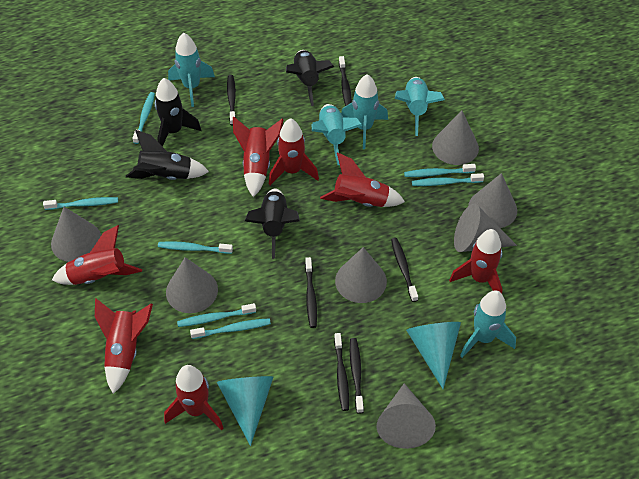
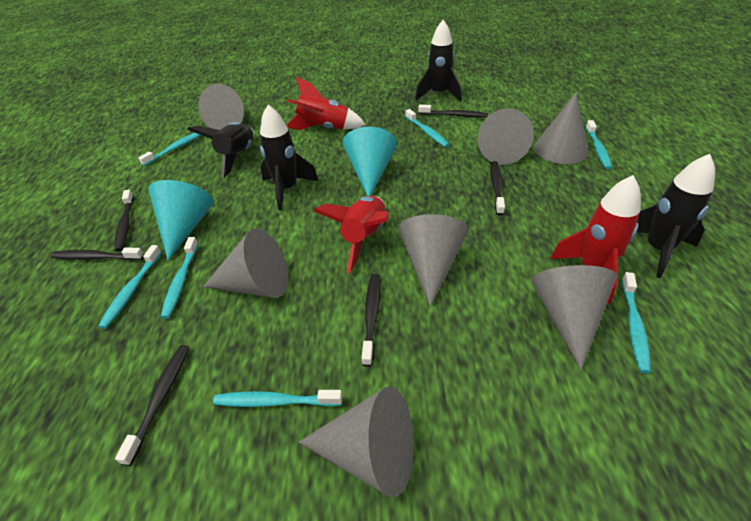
red rocket: 7 -> 3
turquoise rocket: 5 -> 0

